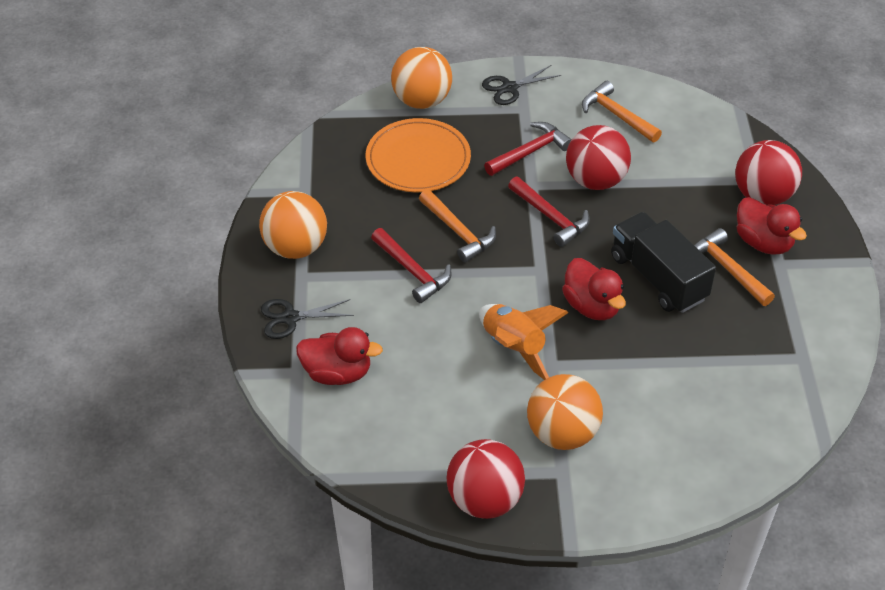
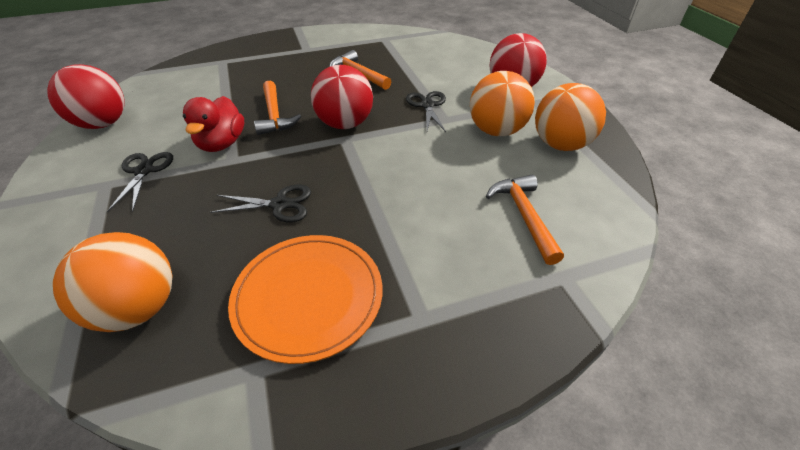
black scissors: 2 -> 3
black truck: 1 -> 0
orange rocket: 1 -> 0
red duck: 3 -> 1
red hammer: 3 -> 0

